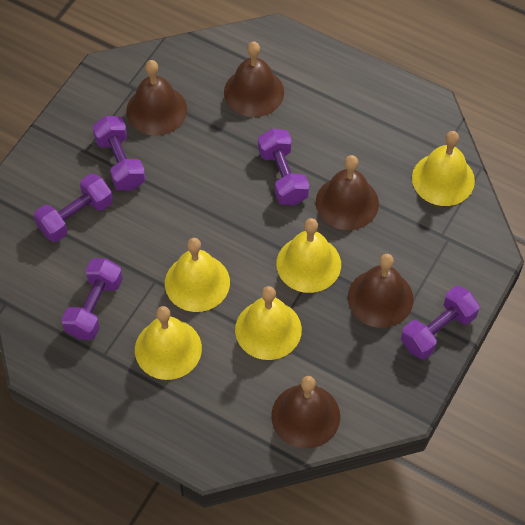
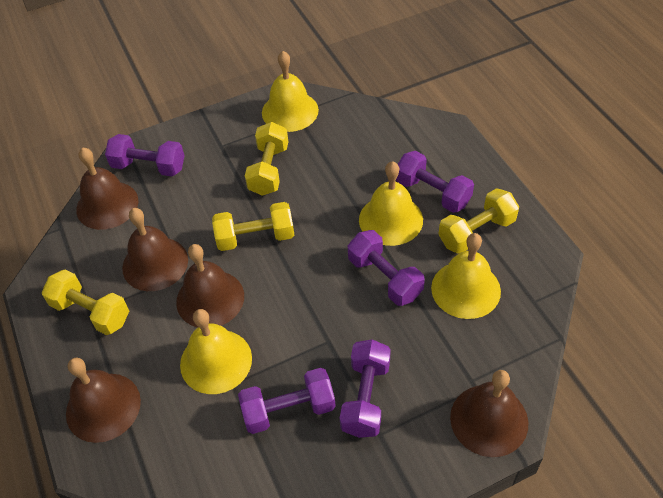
yellow bell: 5 -> 4
yellow dumbbell: 0 -> 4

